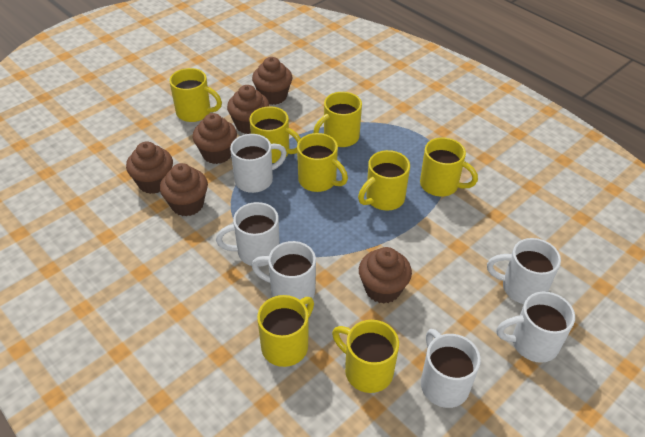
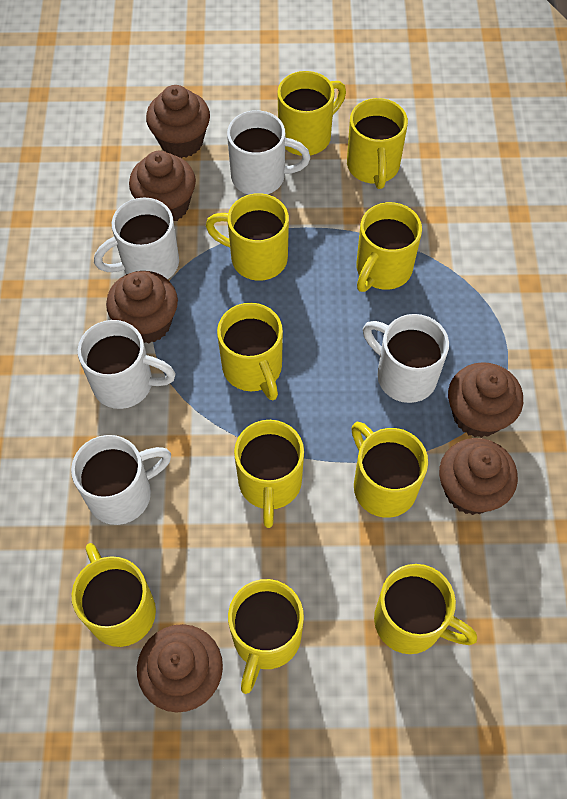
white mug: 6 -> 5
yellow mug: 8 -> 10

